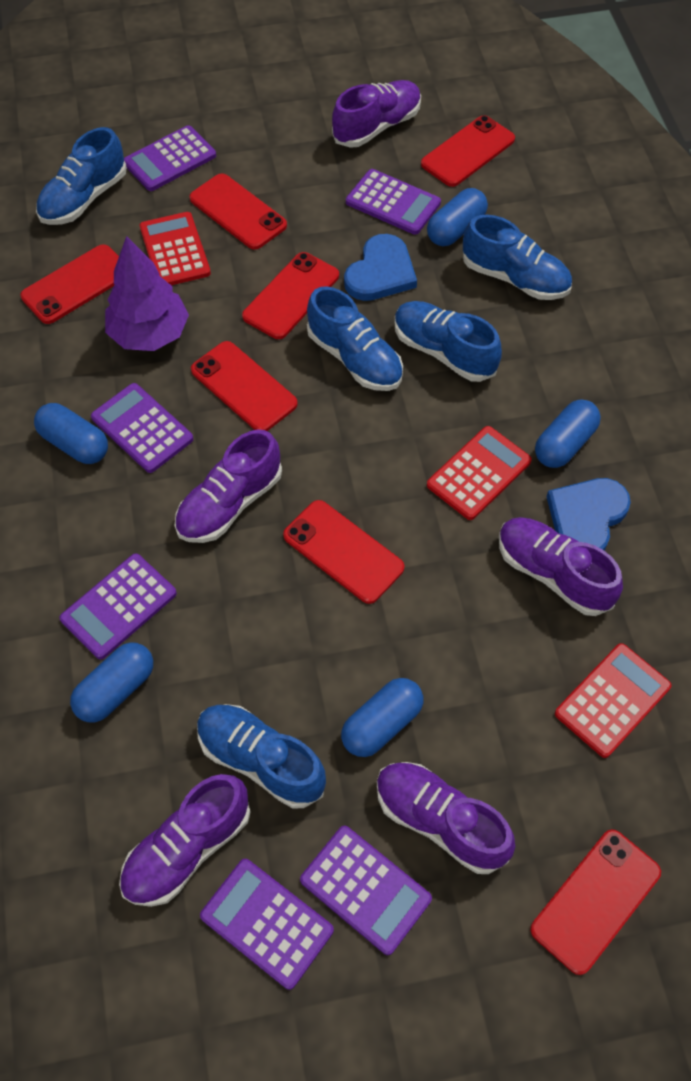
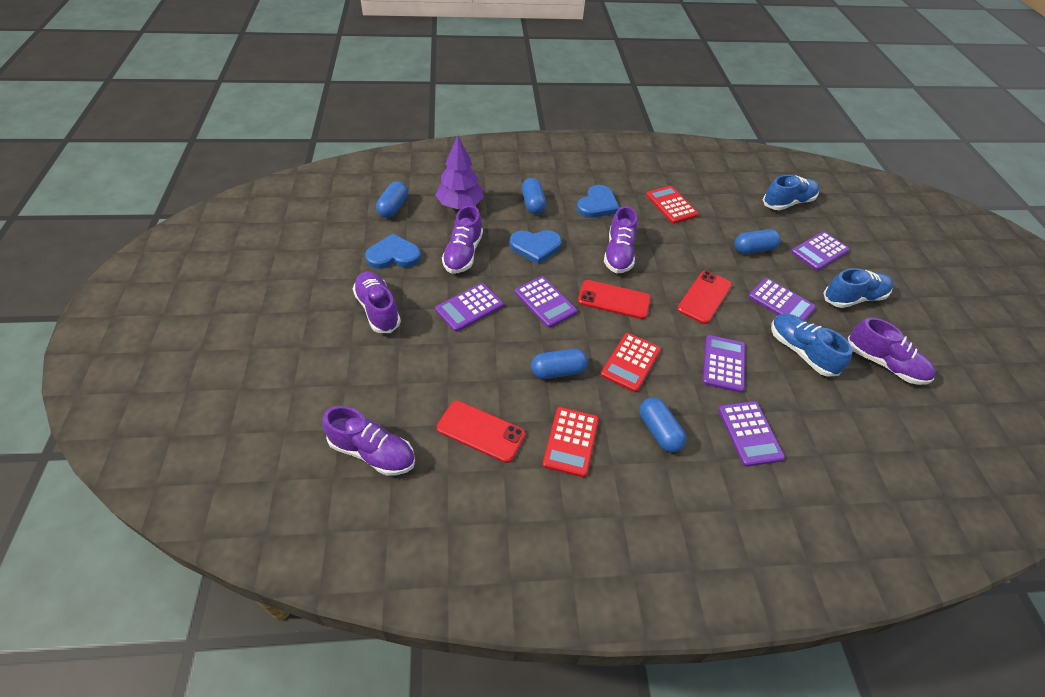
blue heart: 2 -> 3
blue shoe: 5 -> 3
red phone: 7 -> 3

